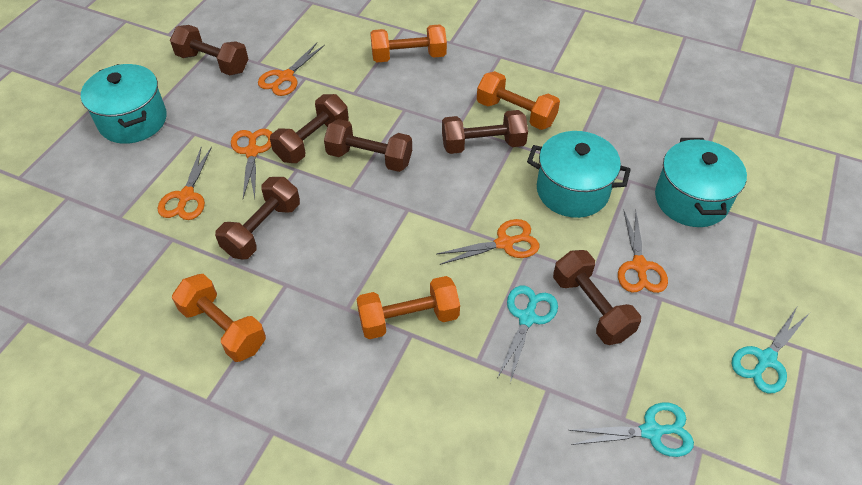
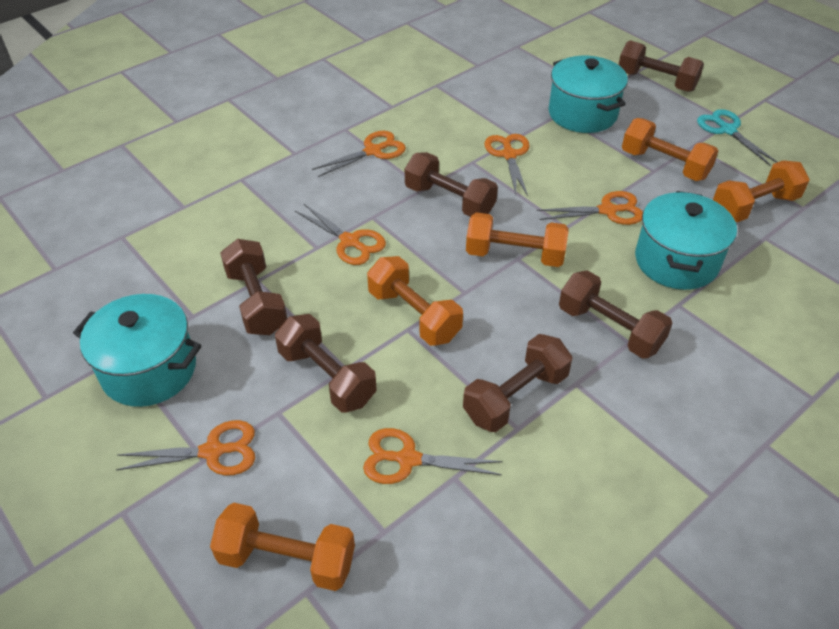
orange dumbbell: 4 -> 5
orange scissors: 5 -> 6
turquoise scissors: 3 -> 1

